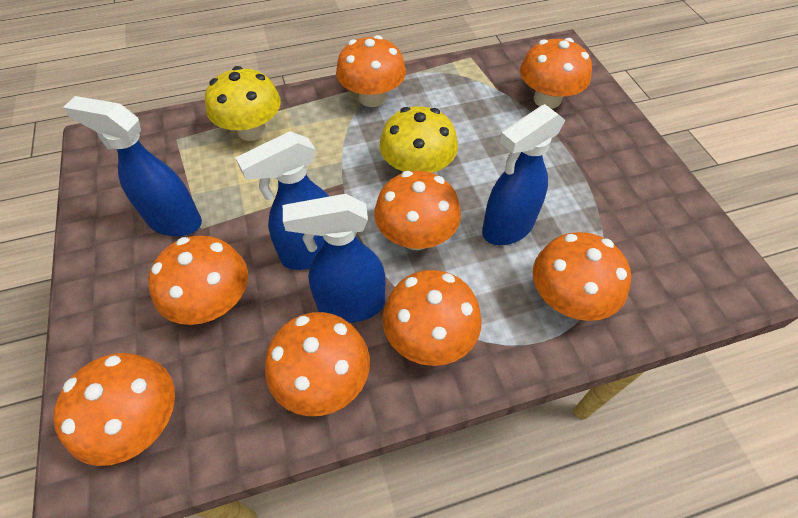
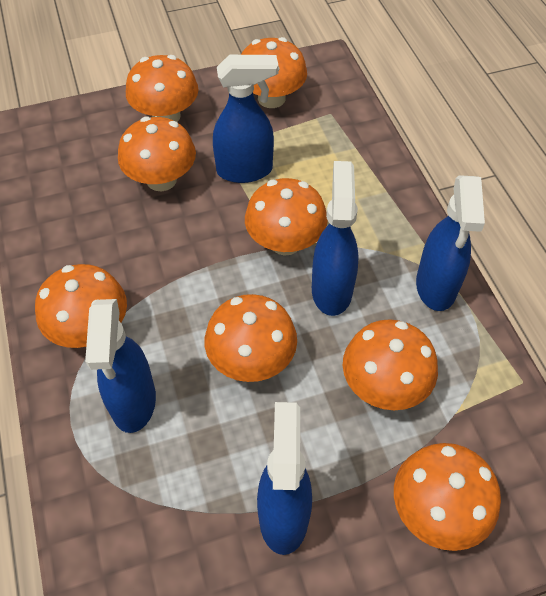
blue spray bottle: 4 -> 5
yellow mushroom: 2 -> 0

